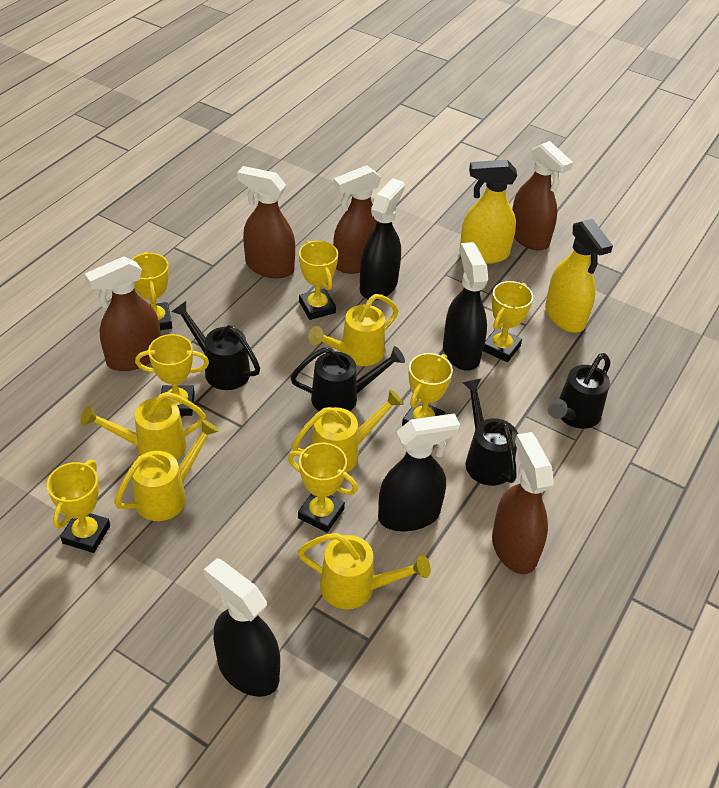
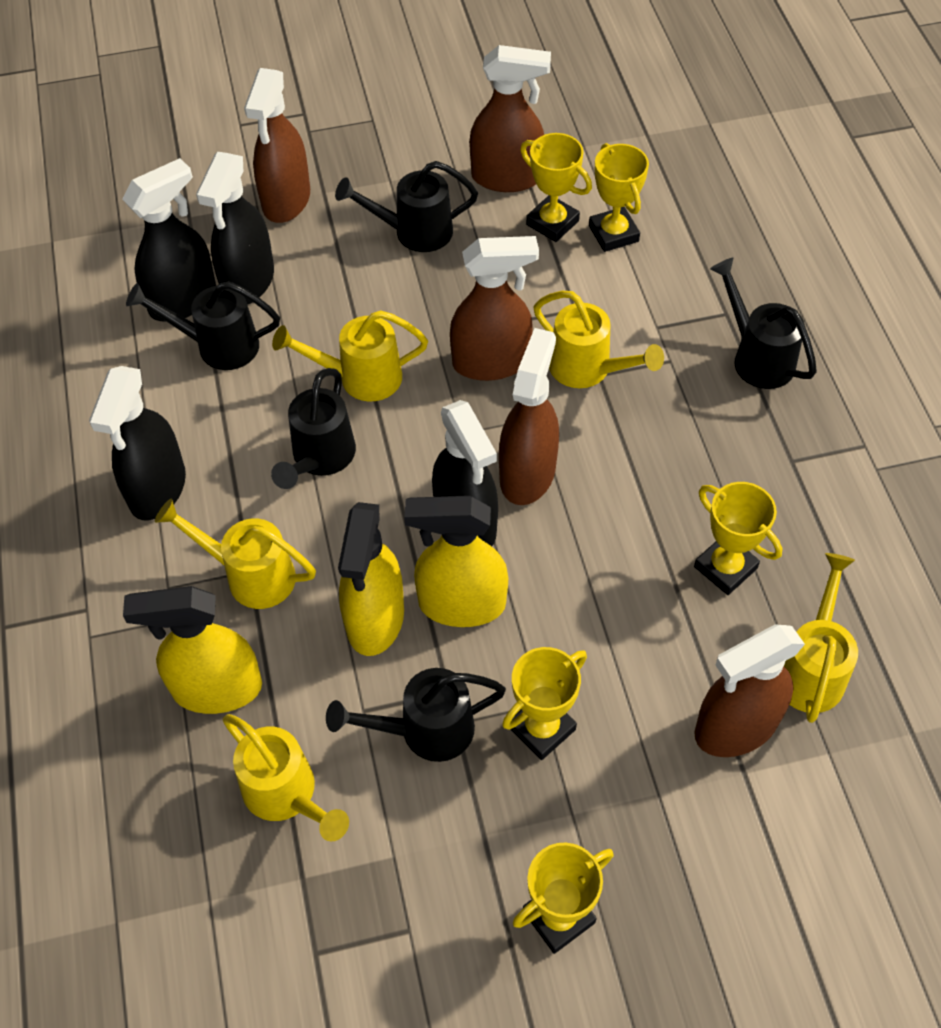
black watering can: 4 -> 5
yellow spray bottle: 2 -> 3
yellow trophy: 7 -> 5

